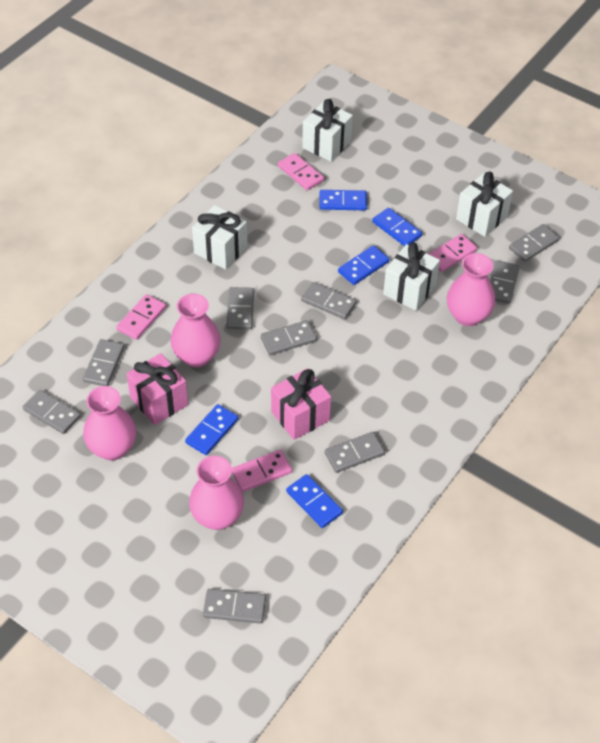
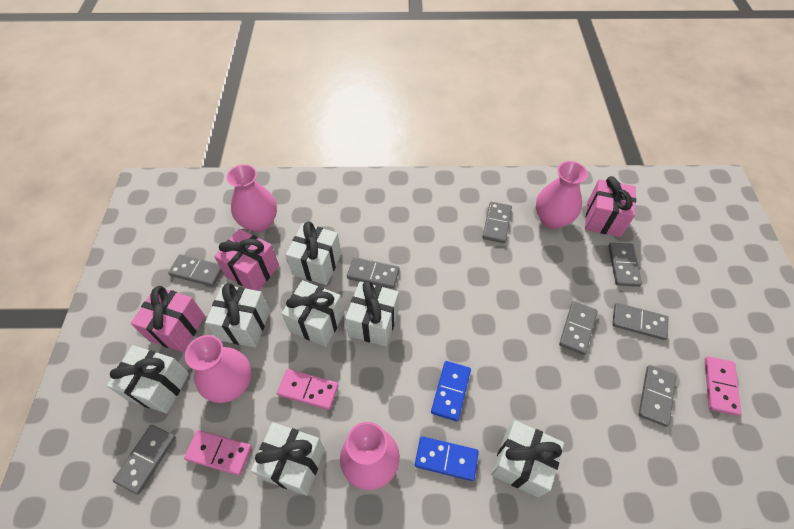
blue domino: 5 -> 2
grey domino: 9 -> 8
pink domino: 4 -> 3
pink gift: 2 -> 3
white gift: 4 -> 7

